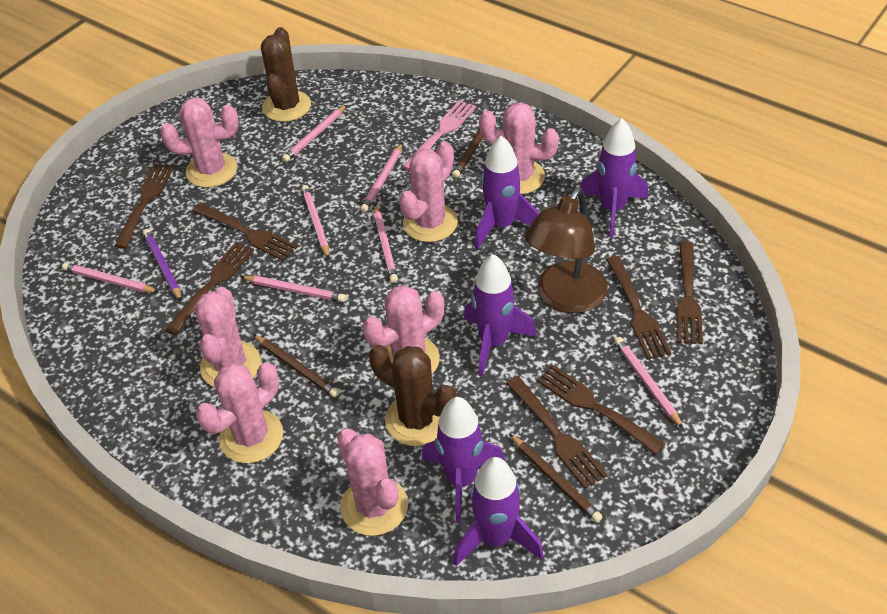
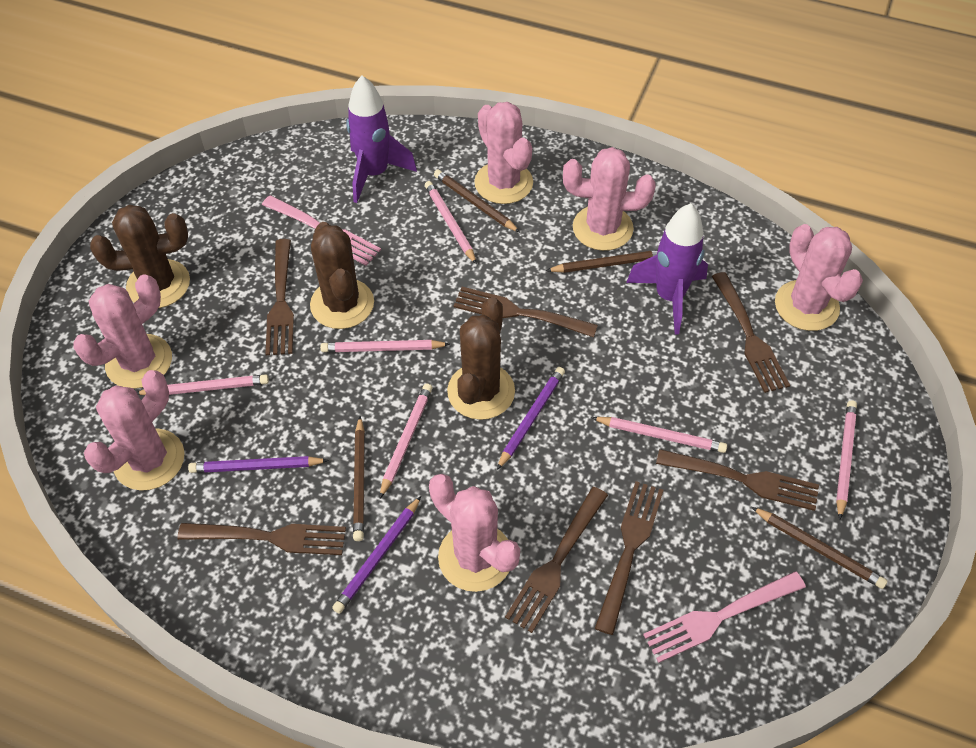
brown cactus: 2 -> 3
brown lamp: 1 -> 0
brown pencil: 3 -> 4
pink cactus: 7 -> 6
pink fork: 1 -> 2
pink pencil: 7 -> 6
purple pencil: 1 -> 3
purple rocket: 5 -> 2

